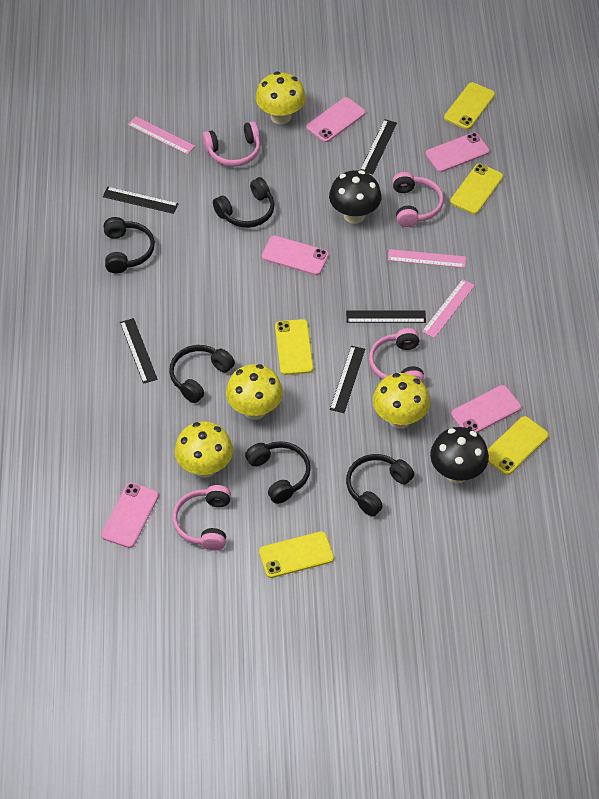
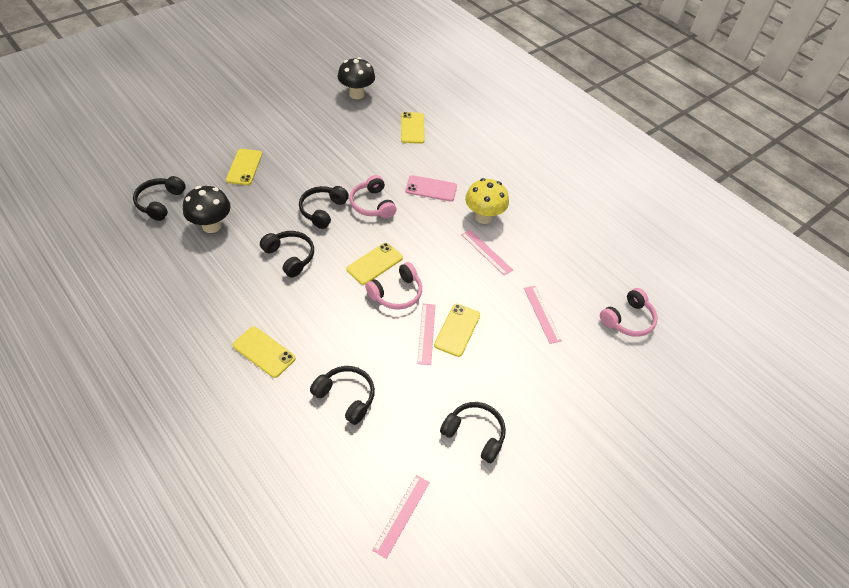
black ruler: 5 -> 0
pink headphones: 4 -> 3
pink phone: 5 -> 1
pink ruler: 3 -> 4
yellow mushroom: 4 -> 1

